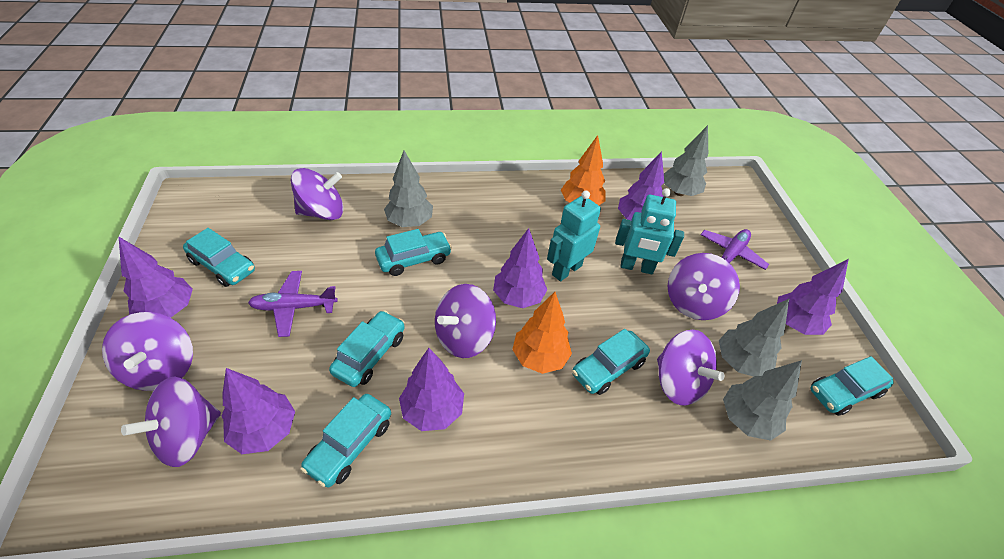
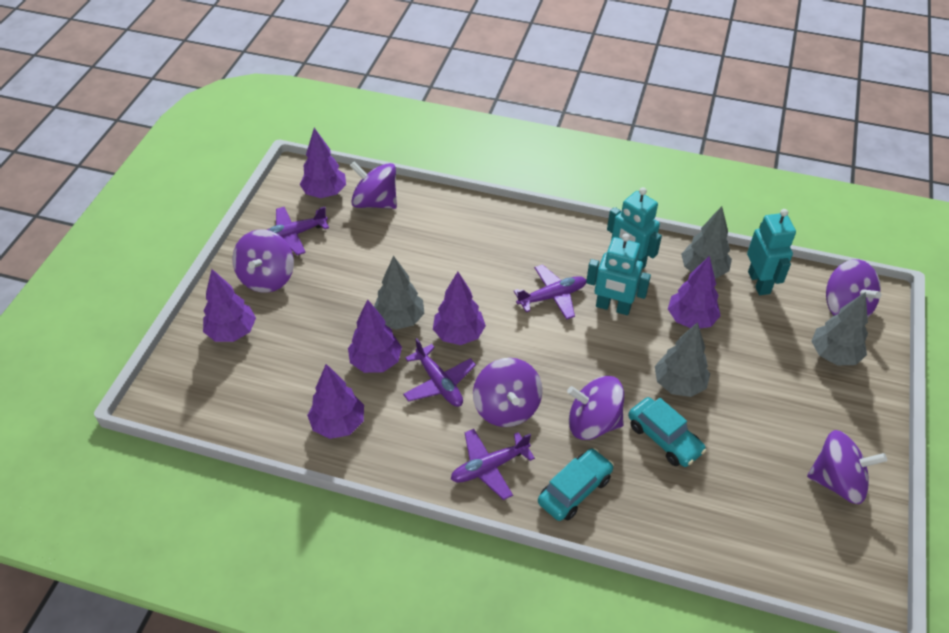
orange tree: 2 -> 0
purple plane: 2 -> 4
turquoise car: 6 -> 2
turquoise robot: 2 -> 3

